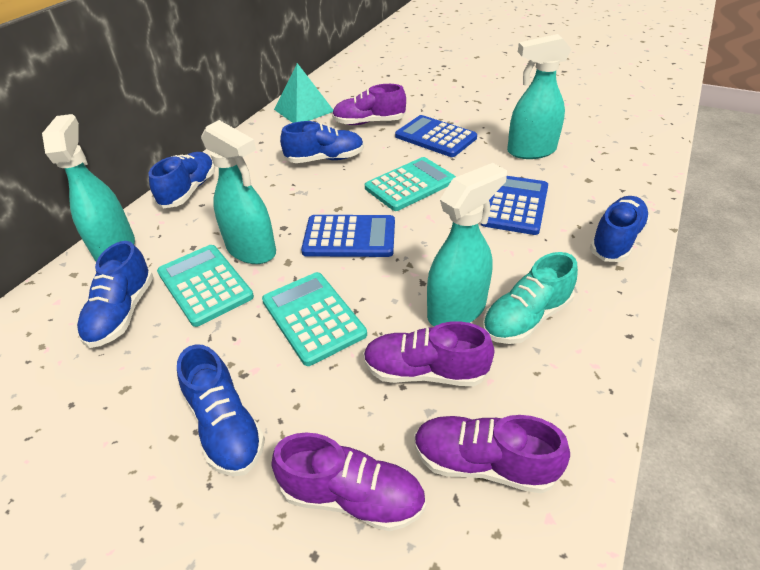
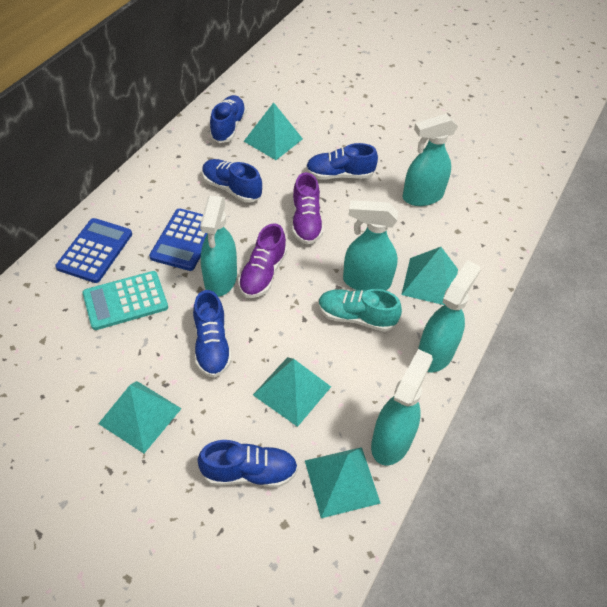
blue calculator: 3 -> 2
purple shoe: 4 -> 2
turquoise calculator: 3 -> 1
turquoise pyramid: 1 -> 5
turquoise spray bottle: 4 -> 5

